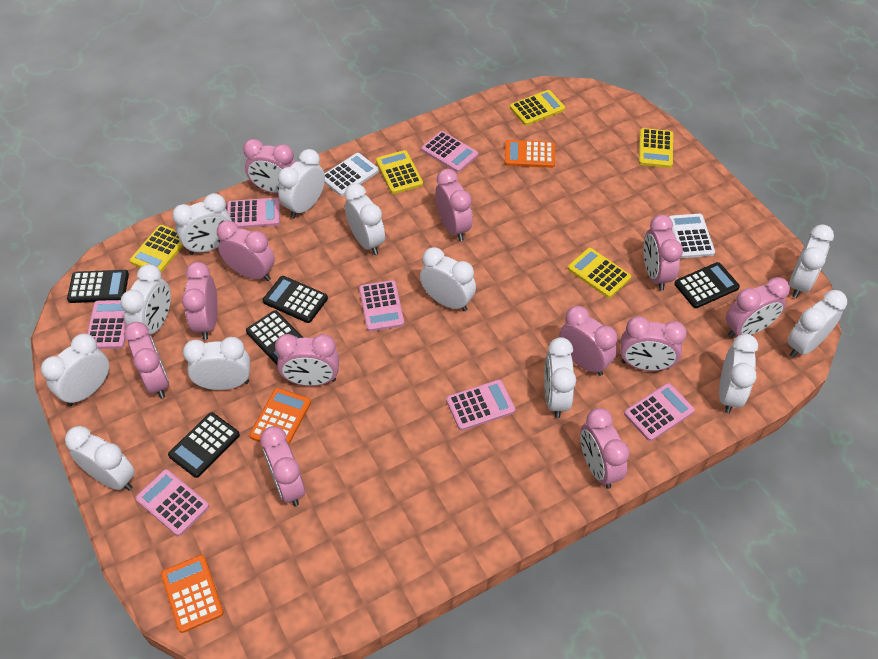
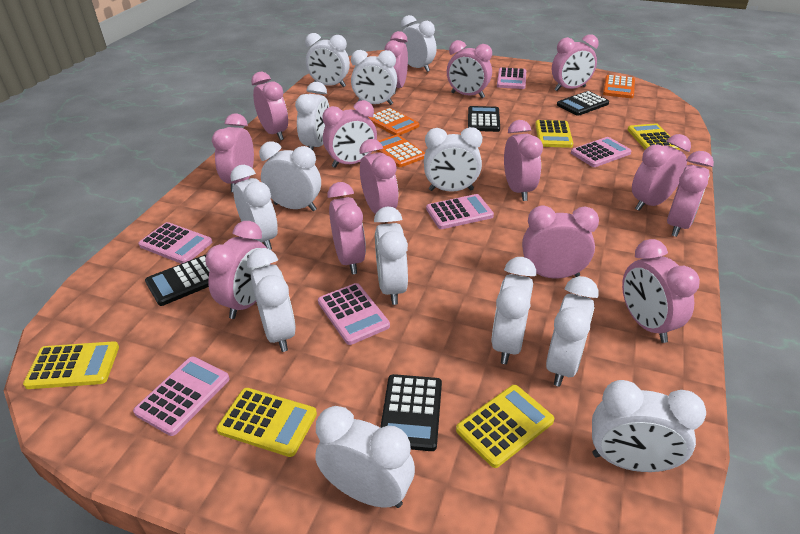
black calculator: 5 -> 4
pink calculator: 7 -> 6
pink clock: 12 -> 14
white calculator: 2 -> 0
white clock: 12 -> 13

